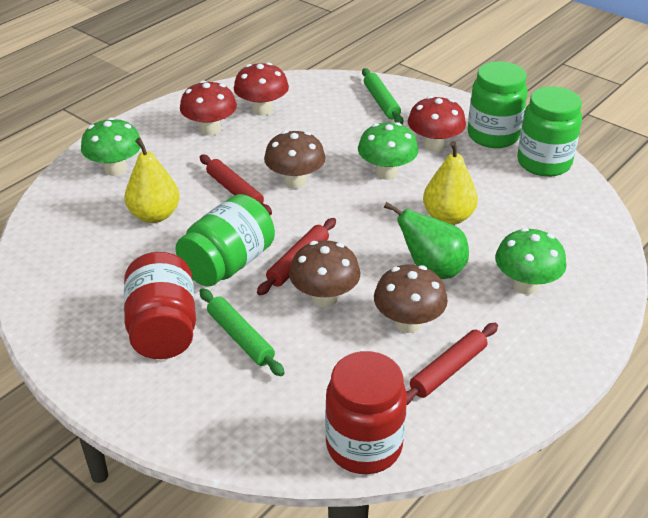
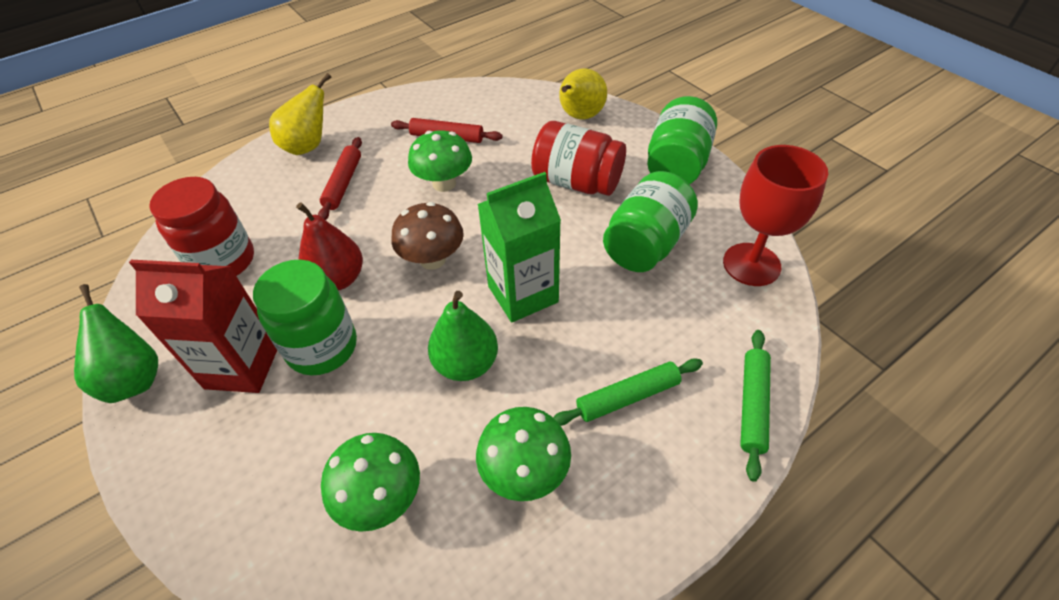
brown mushroom: 3 -> 1
green carton: 0 -> 1
green pear: 1 -> 2
red carton: 0 -> 1
red goblet: 0 -> 1
red mushroom: 3 -> 0
red pear: 0 -> 1
red rolling pin: 3 -> 2

